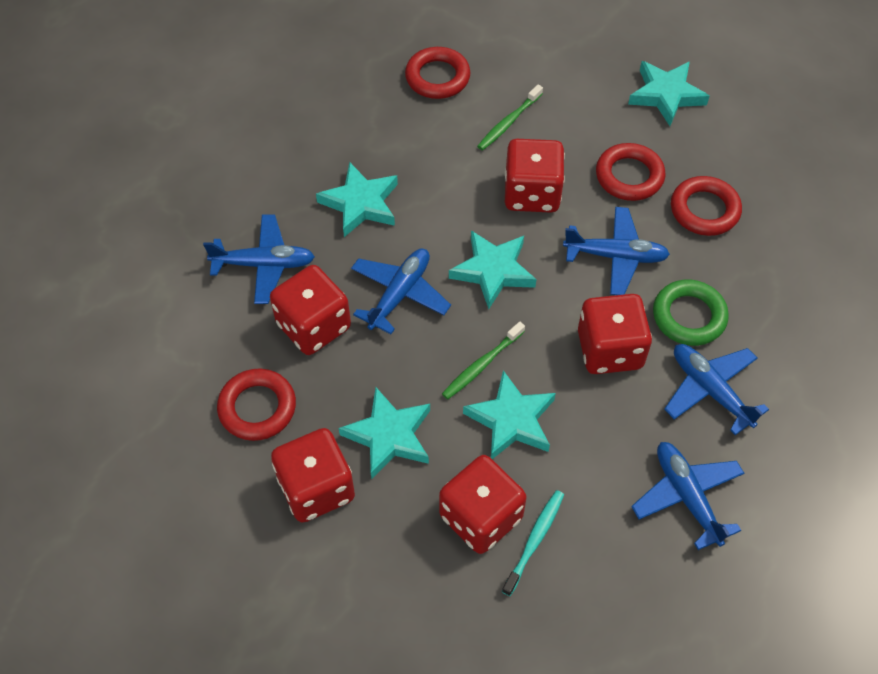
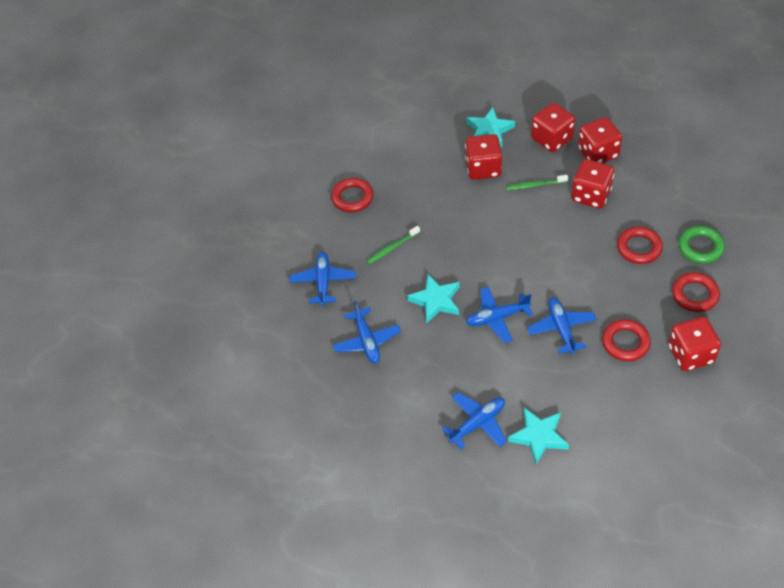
turquoise star: 5 -> 3
turquoise toothbrush: 1 -> 0

